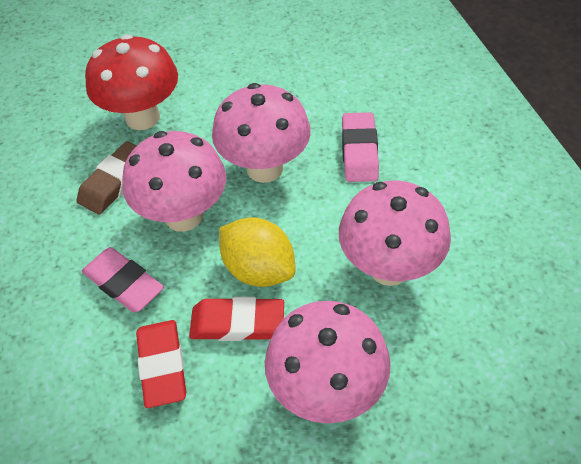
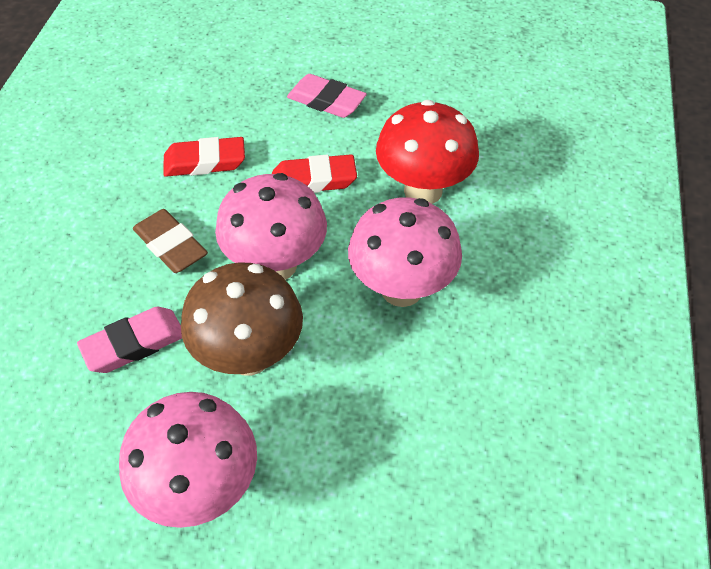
brown mushroom: 0 -> 1
pink mushroom: 4 -> 3
yellow lemon: 1 -> 0

